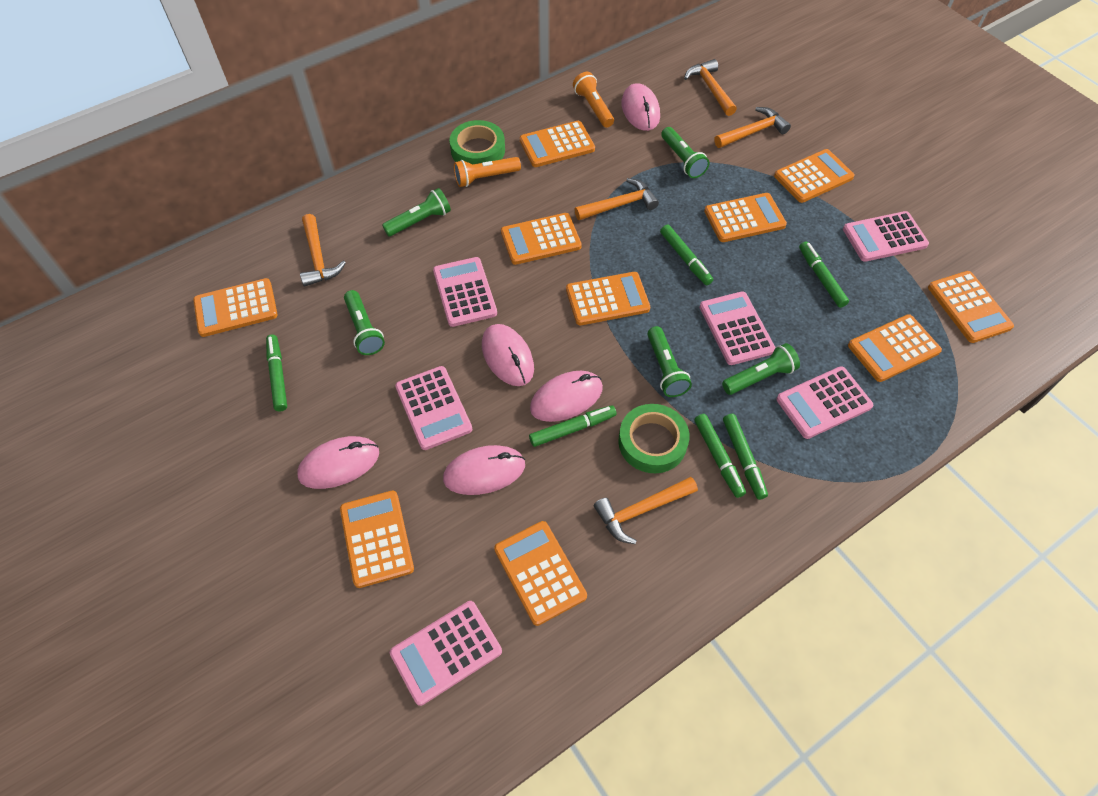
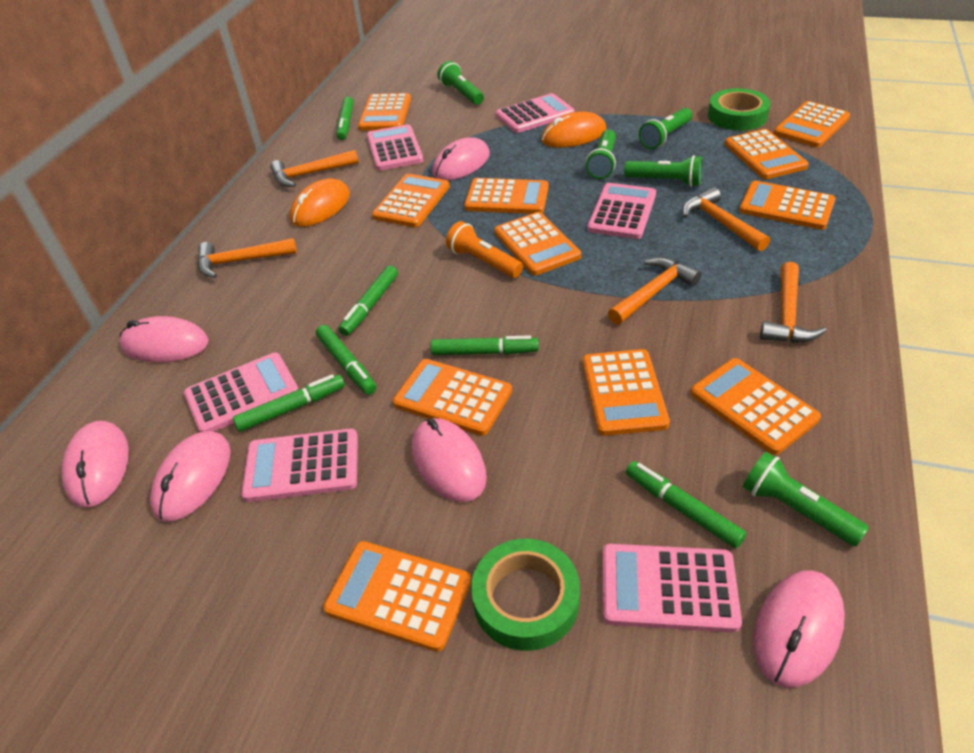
orange calculator: 10 -> 11
orange flashlight: 2 -> 1
orange mouse: 0 -> 2
pink mouse: 5 -> 6

